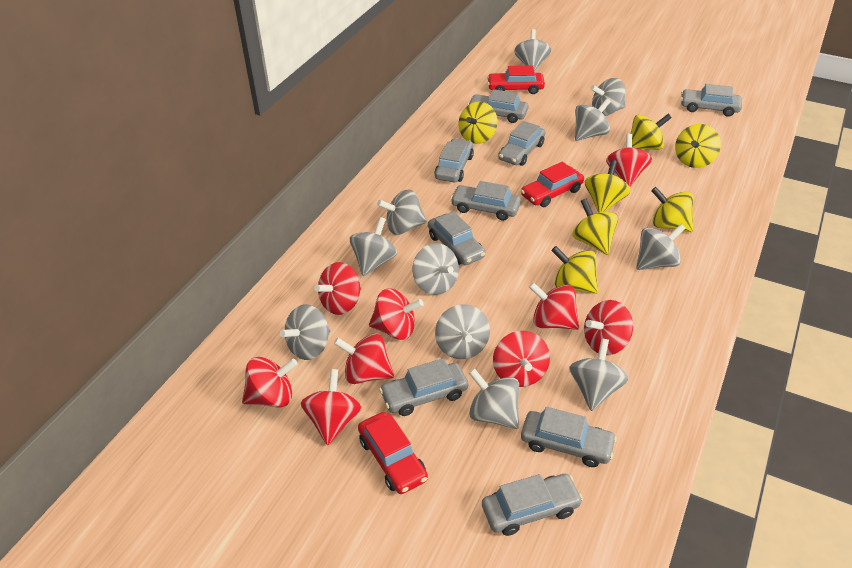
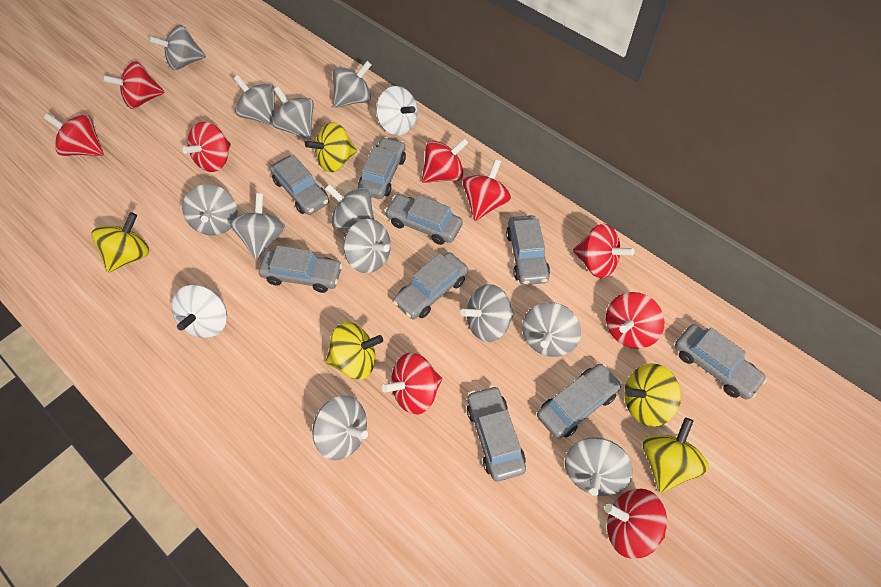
grey spinning top: 11 -> 12
red car: 3 -> 0
white spinning top: 0 -> 2
yellow spinning top: 7 -> 5

